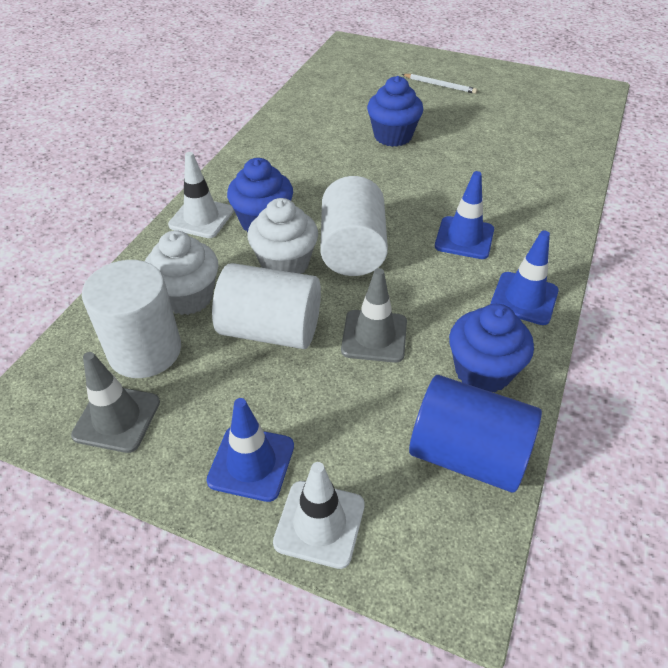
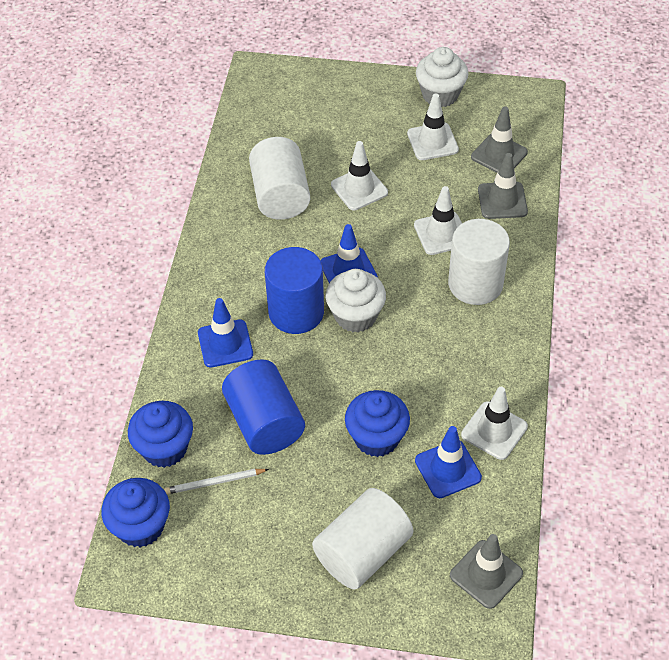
blue cylinder: 1 -> 2
grey traffic cone: 2 -> 3
white traffic cone: 2 -> 4

